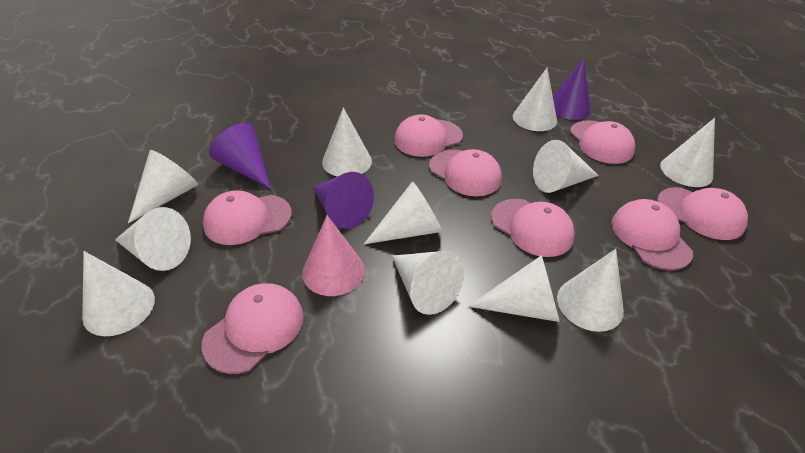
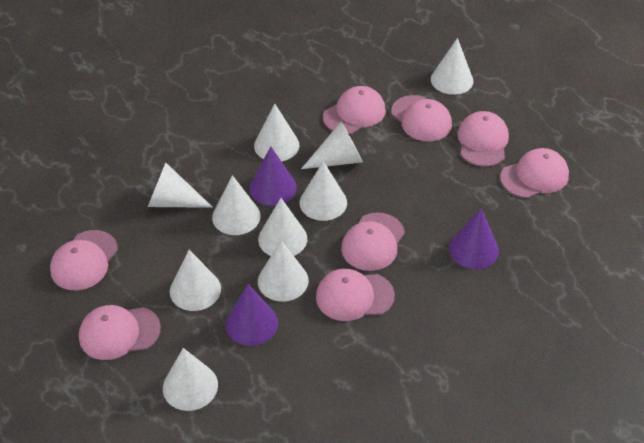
pink cone: 1 -> 0
white cone: 11 -> 10

